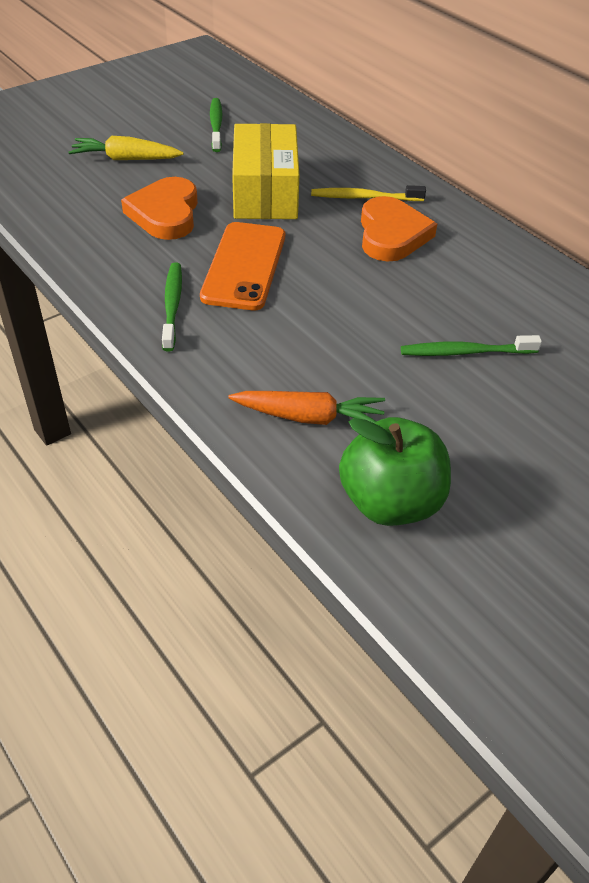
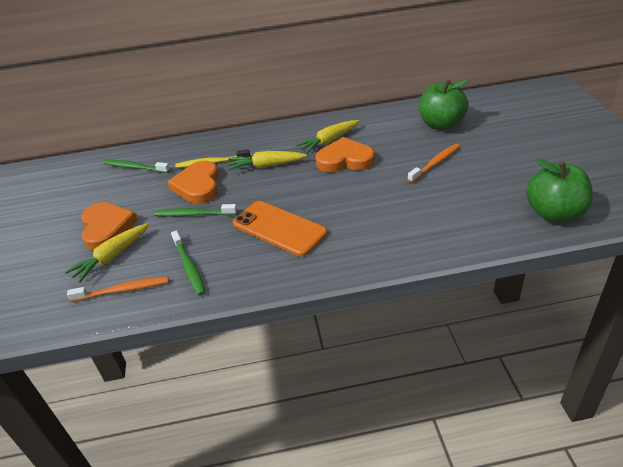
green apple: 1 -> 2
orange carrot: 1 -> 0
orange heart: 2 -> 3
orange toothbrush: 0 -> 2
yellow box: 1 -> 0
yellow carrot: 1 -> 3

